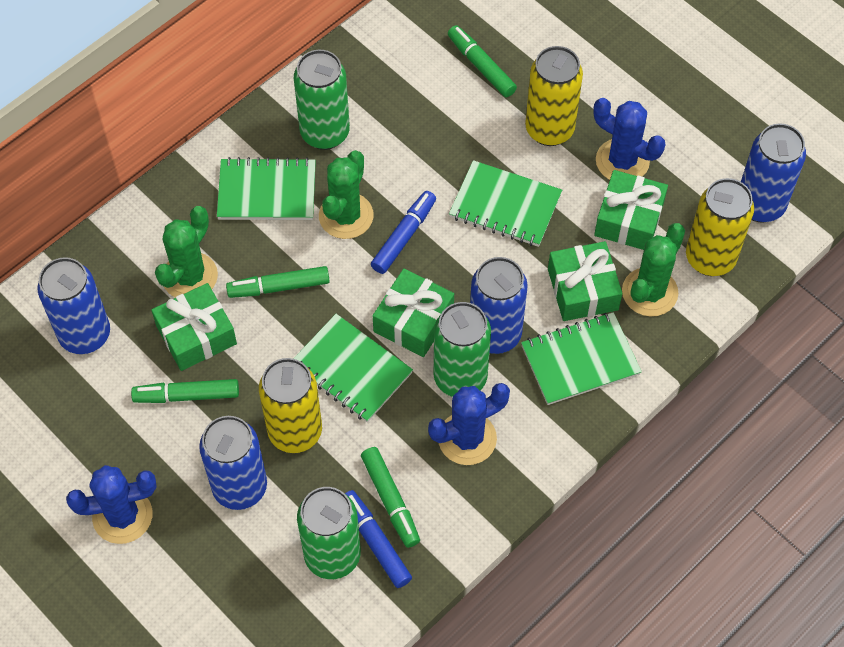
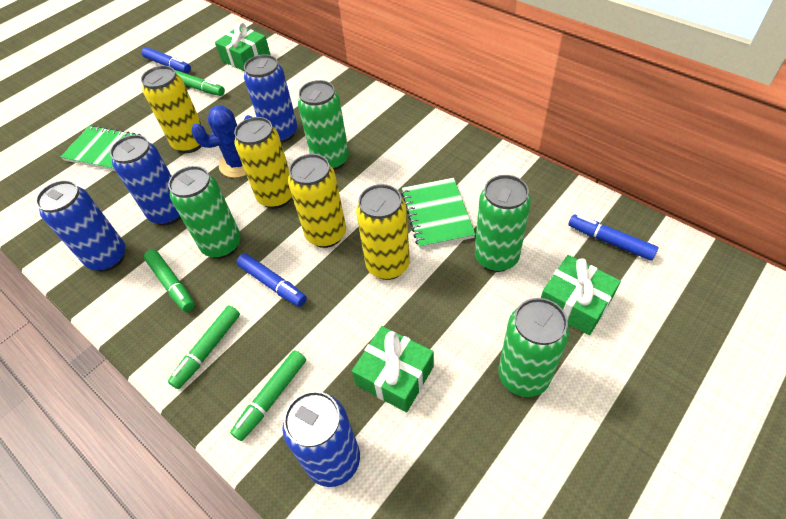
blue cactus: 3 -> 1
blue marker: 2 -> 3
green cactus: 3 -> 0
green can: 3 -> 4
green gift: 4 -> 3
green notebook: 4 -> 2
yellow can: 3 -> 4

